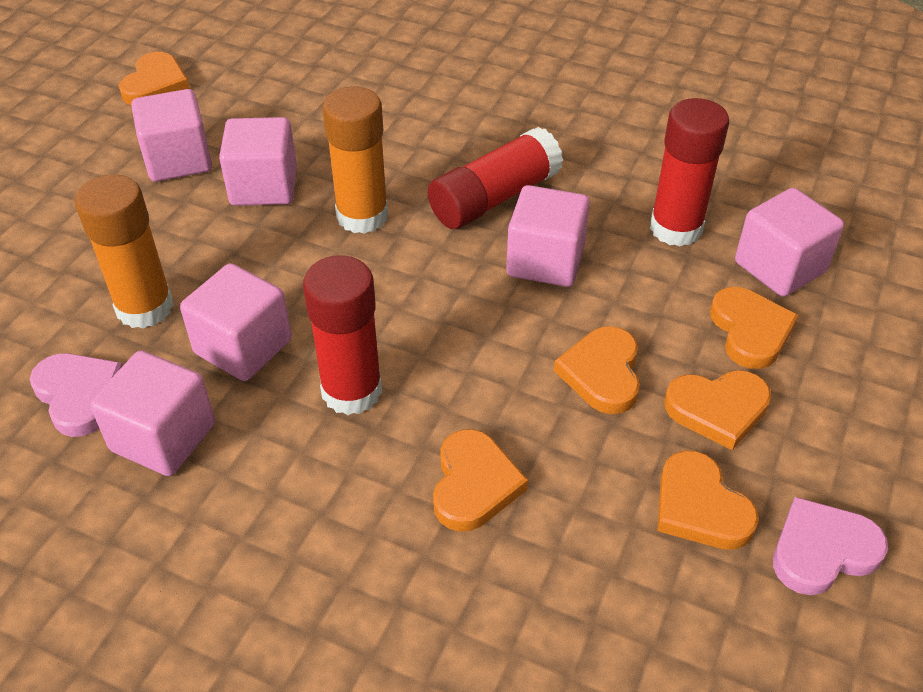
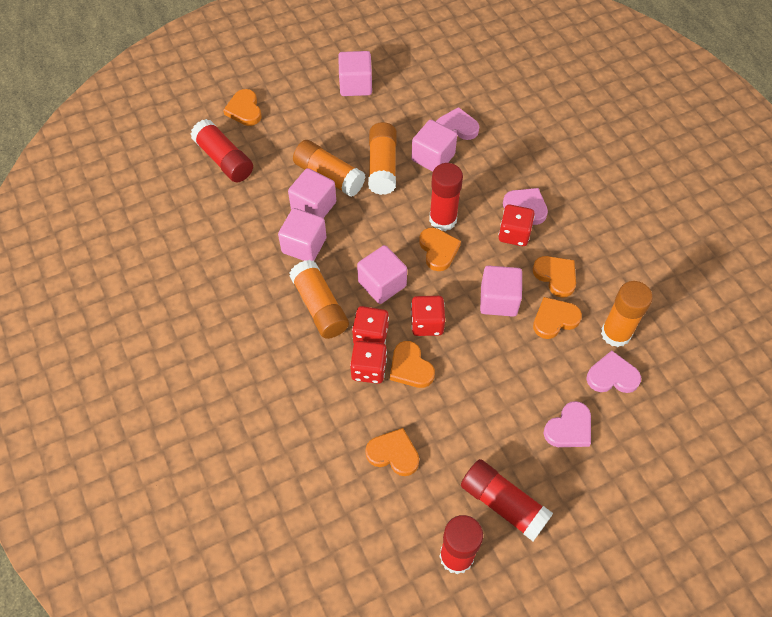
orange glue stick: 2 -> 4
pink heart: 2 -> 4
red dice: 0 -> 4
red glue stick: 3 -> 4

